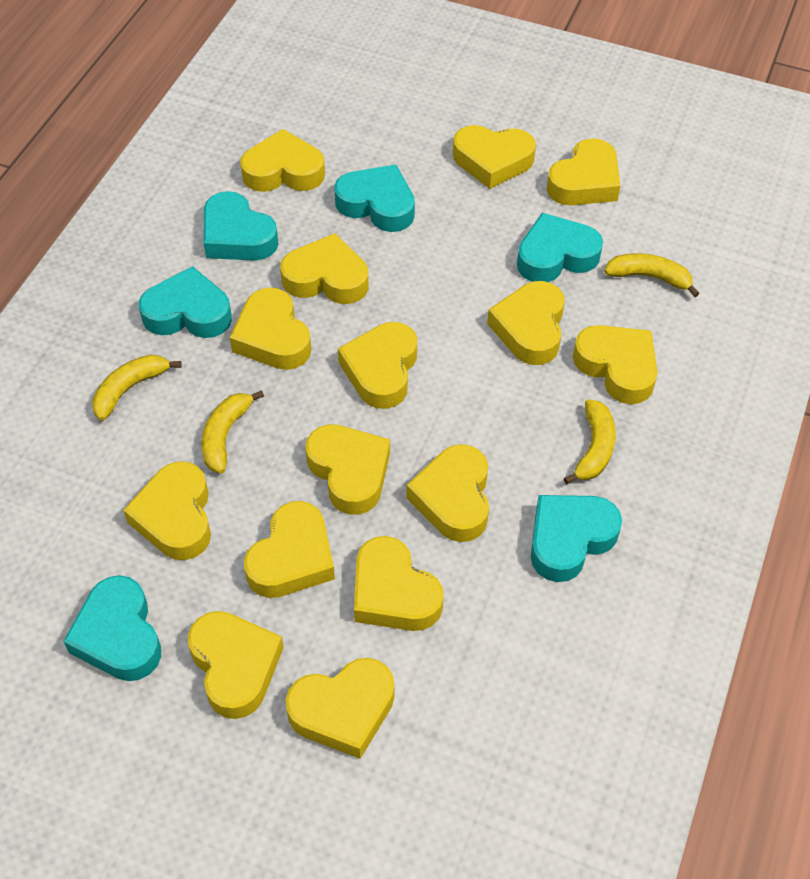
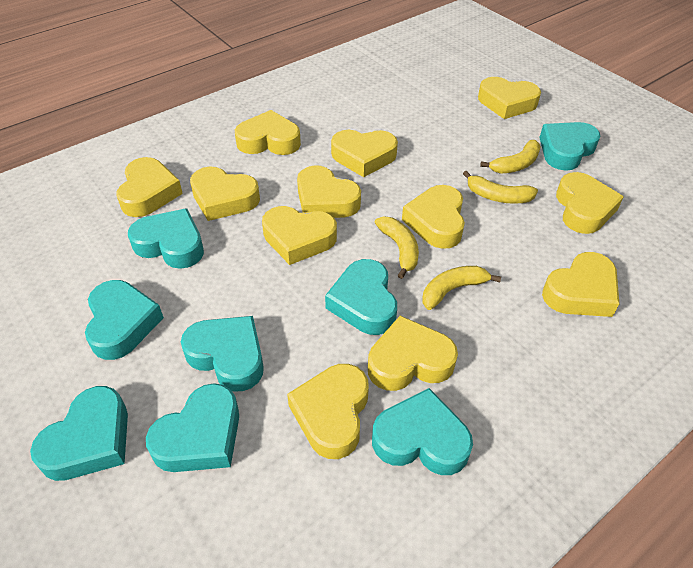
turquoise heart: 6 -> 8
yellow heart: 15 -> 12

